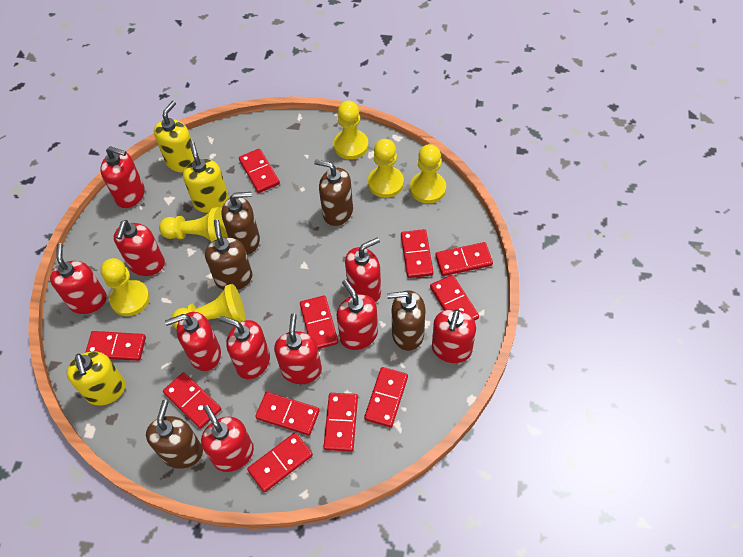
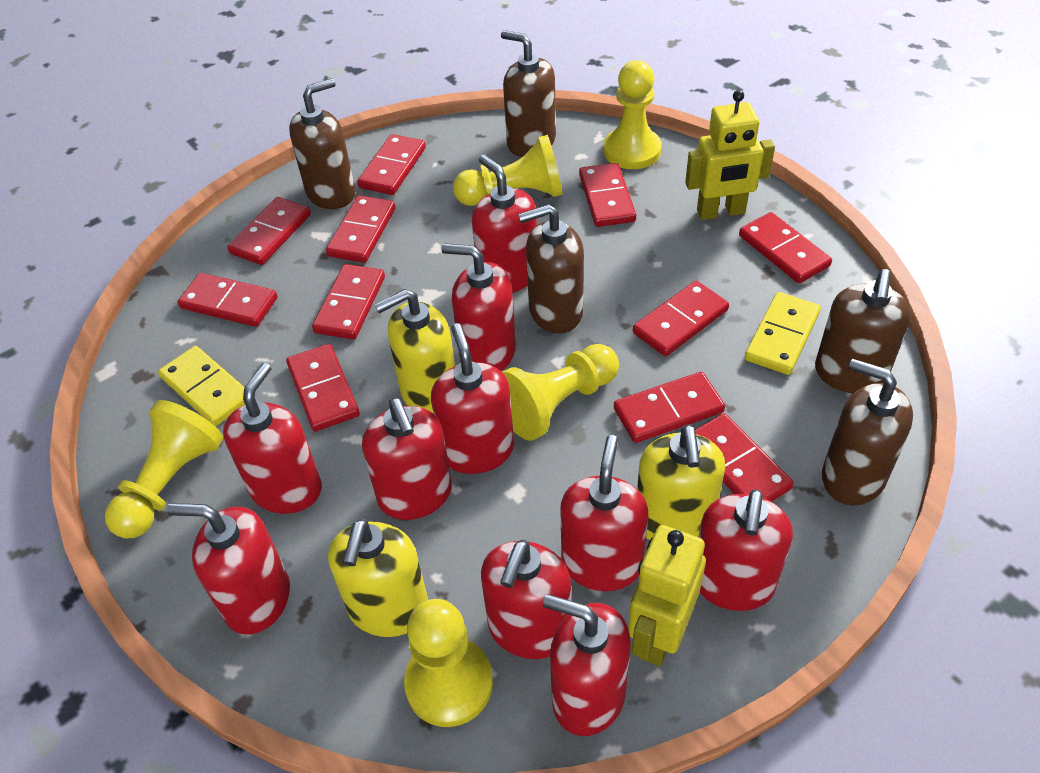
yellow domino: 0 -> 2
yellow pawn: 6 -> 5
yellow robot: 0 -> 2

